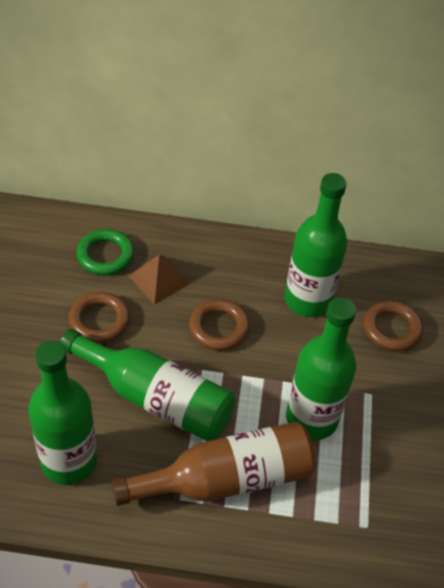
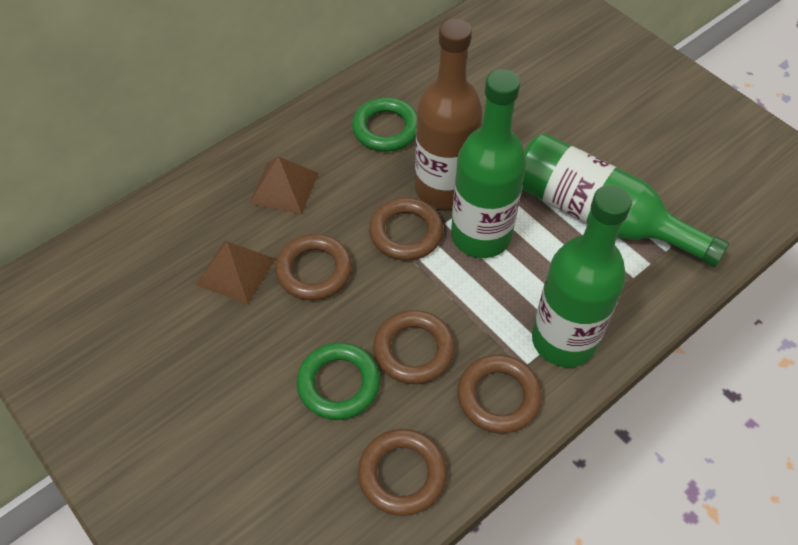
brown pyramid: 1 -> 2
brown ring: 3 -> 5
green bottle: 4 -> 3
green ring: 1 -> 2

